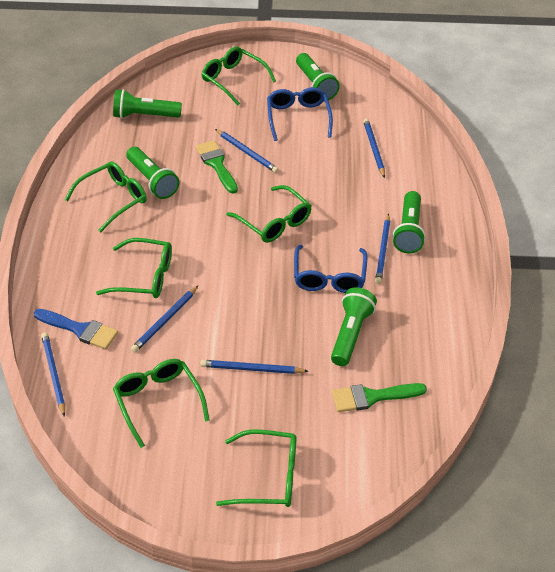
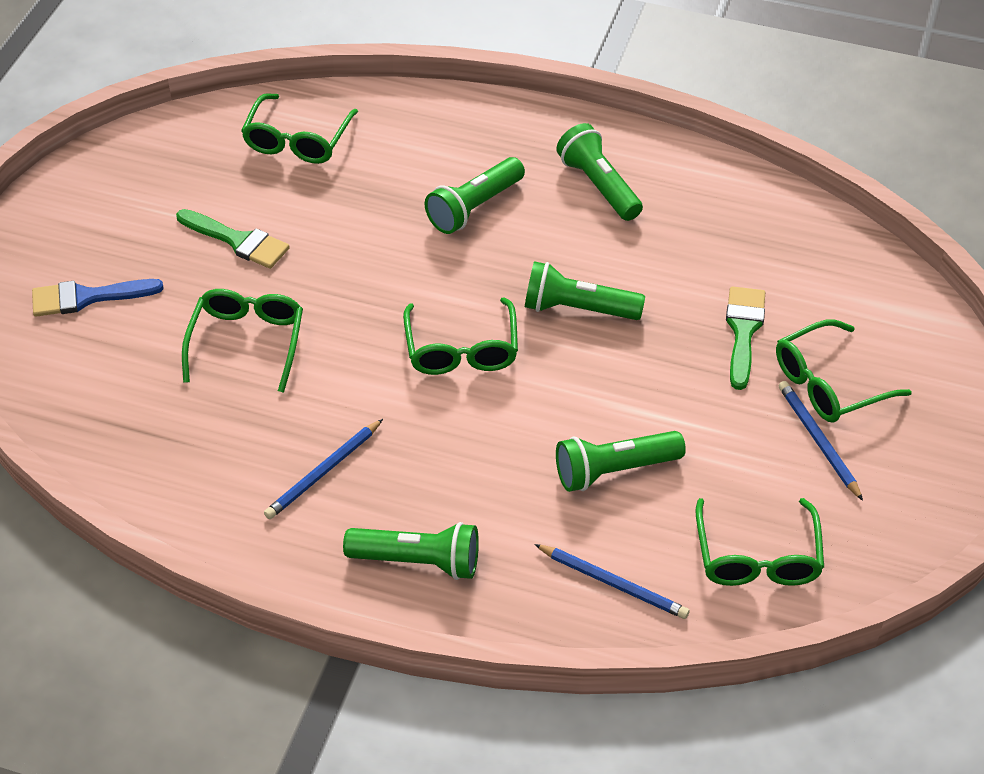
blue glasses: 2 -> 0
blue pencil: 6 -> 3
green glasses: 6 -> 5

